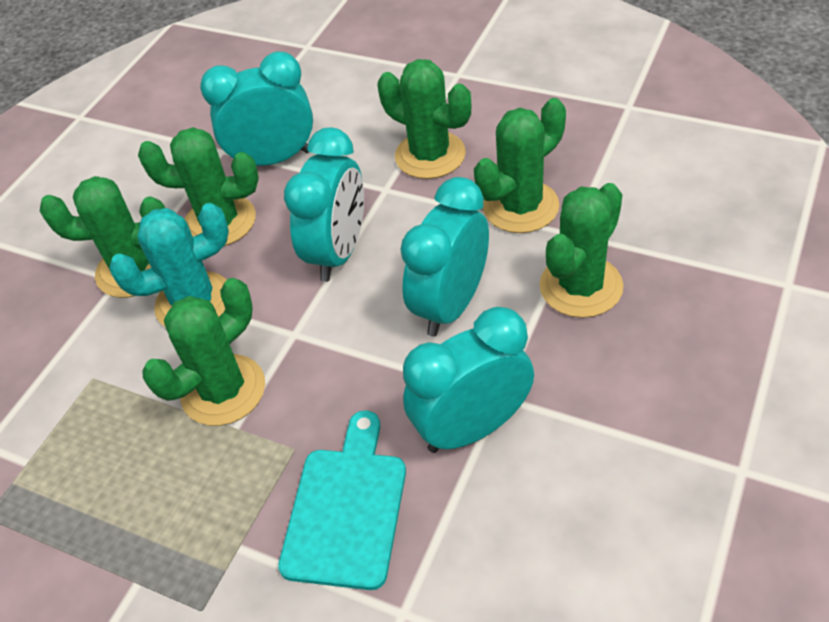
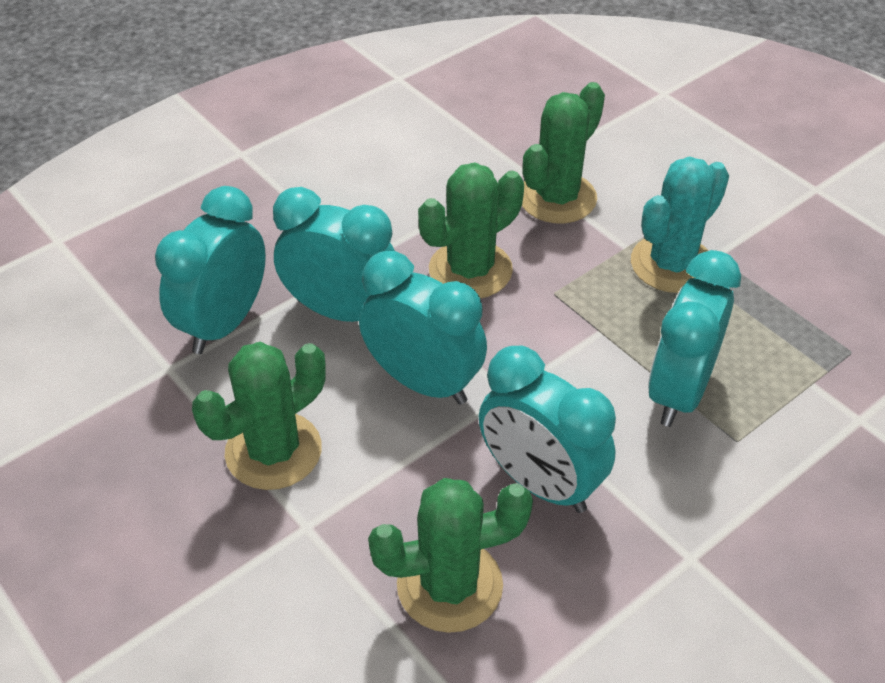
green cactus: 6 -> 4
turquoise clock: 4 -> 5
turquoise cutting board: 1 -> 0

